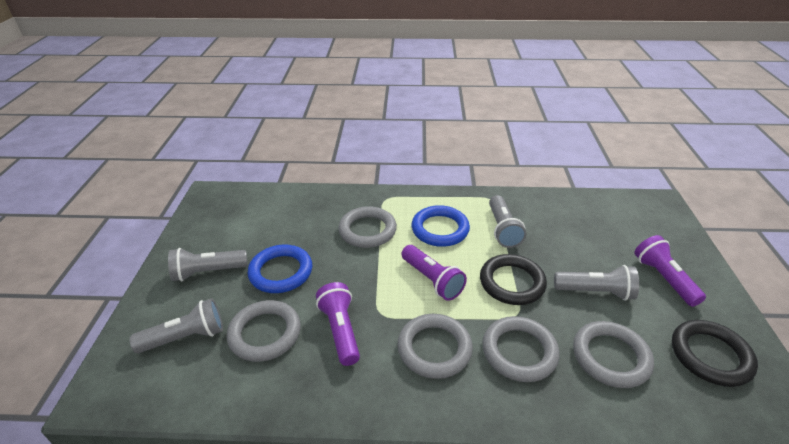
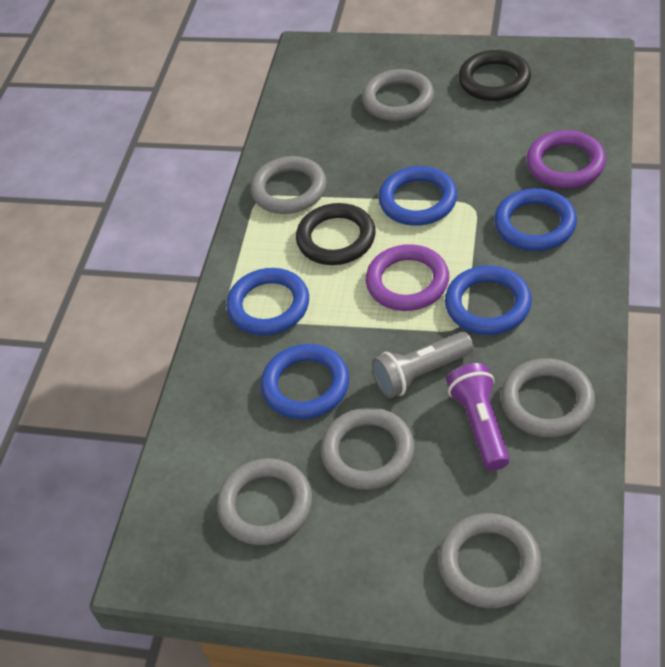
blue ring: 2 -> 5
grey flashlight: 4 -> 1
grey ring: 5 -> 6
purple flashlight: 3 -> 1
purple ring: 0 -> 2

